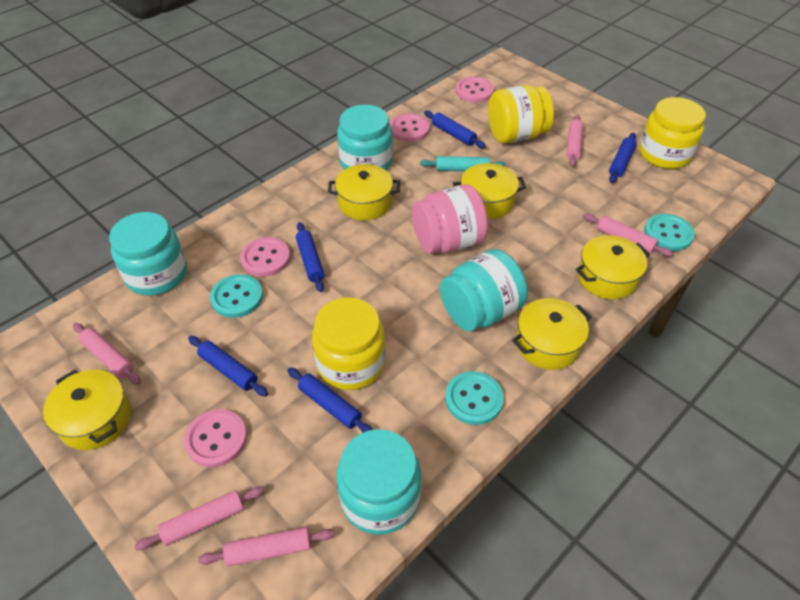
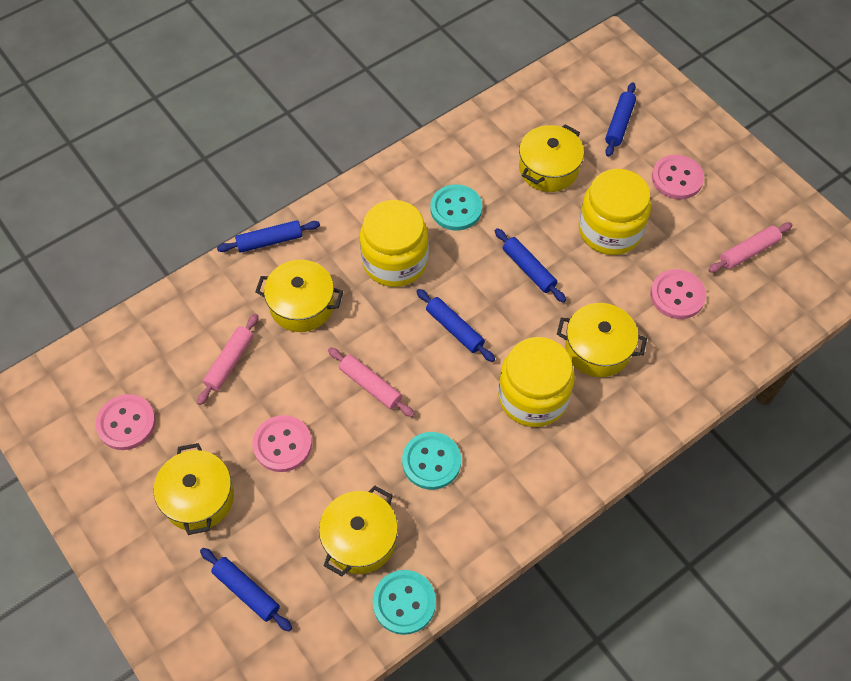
pink jar: 1 -> 0
pink rolling pin: 5 -> 3
turquoise jar: 4 -> 0
turquoise rolling pin: 1 -> 0

